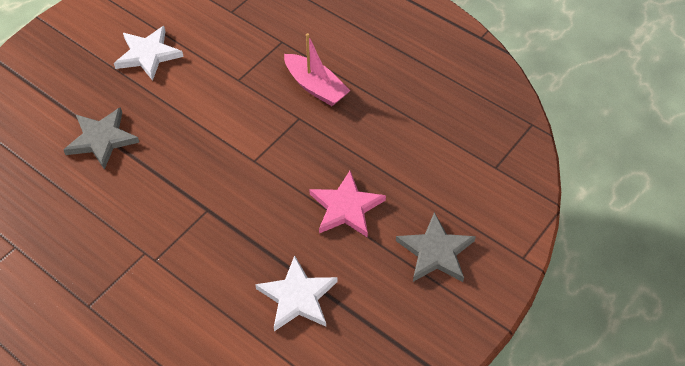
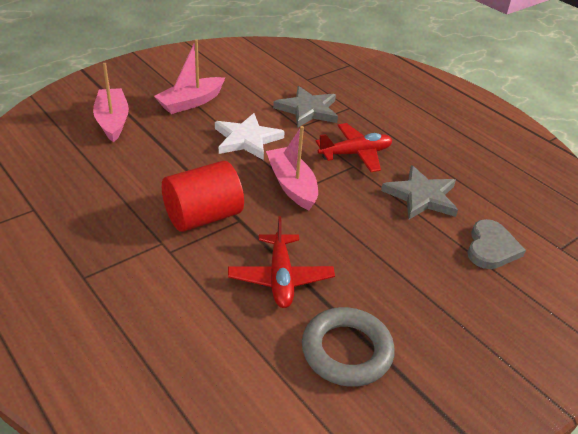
grey heart: 0 -> 1
grey ring: 0 -> 1
pink boat: 1 -> 3
pink star: 1 -> 0
red cylinder: 0 -> 1
red plane: 0 -> 2
white star: 2 -> 1

